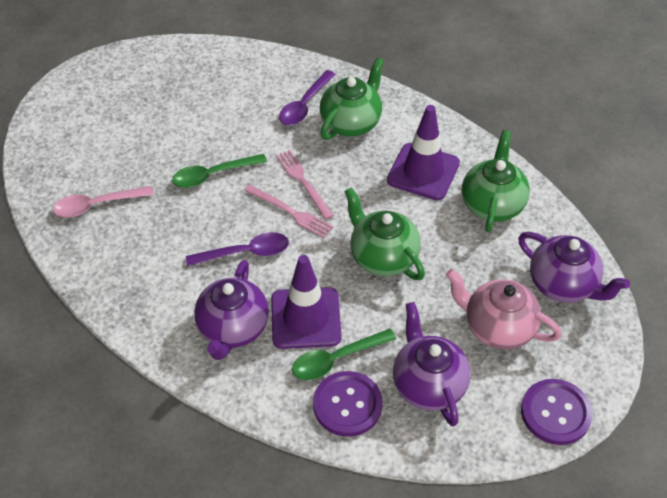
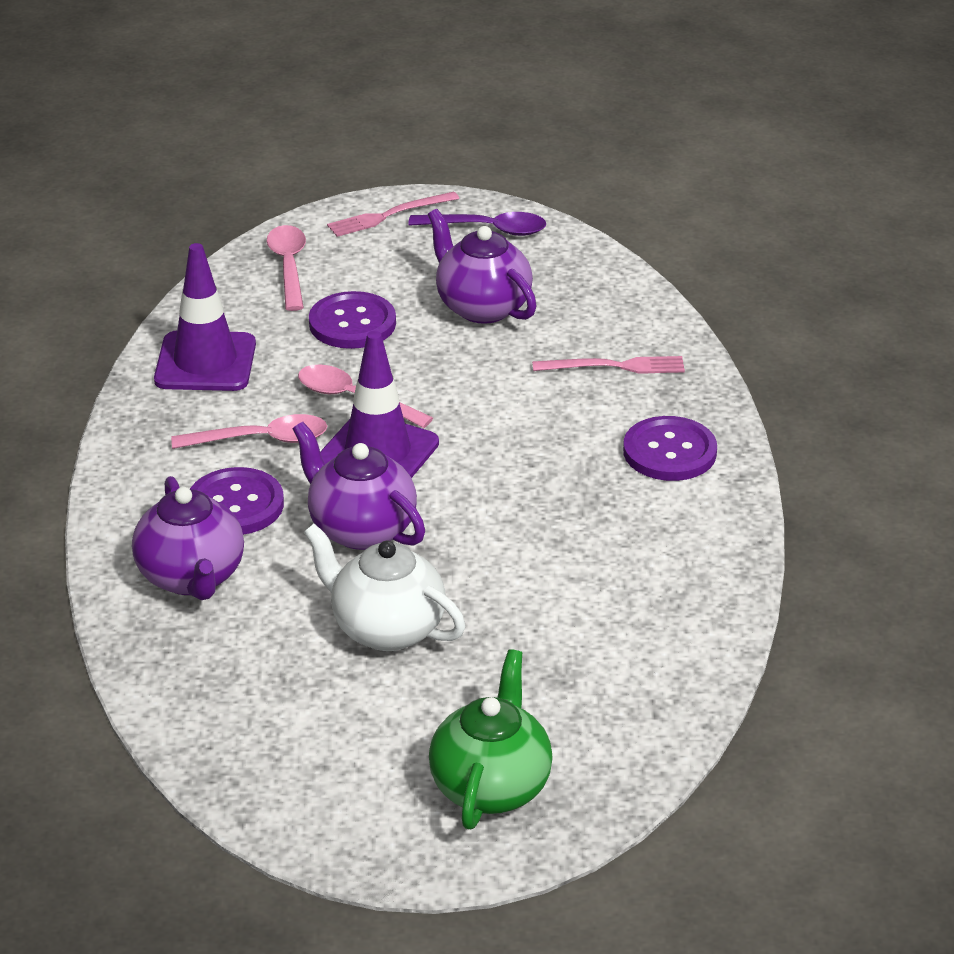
green spoon: 2 -> 0
green teapot: 3 -> 1
pink spoon: 1 -> 3
pink teapot: 1 -> 0
purple button: 2 -> 3
purple spoon: 2 -> 1
white teapot: 0 -> 1

